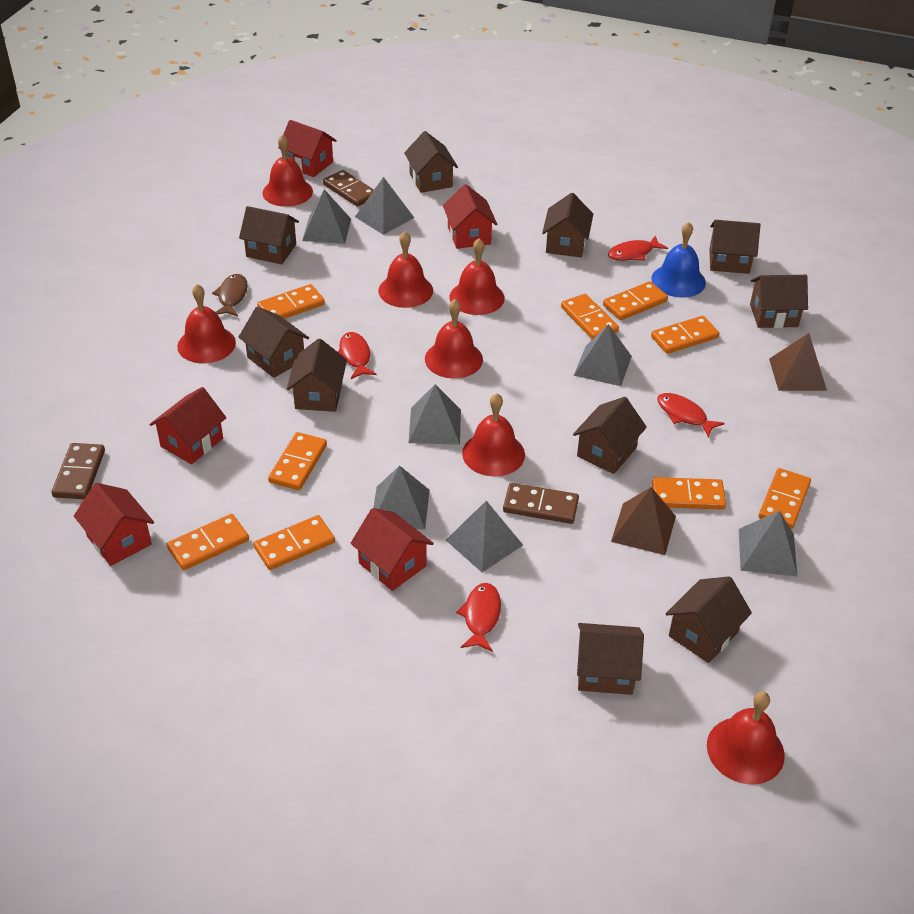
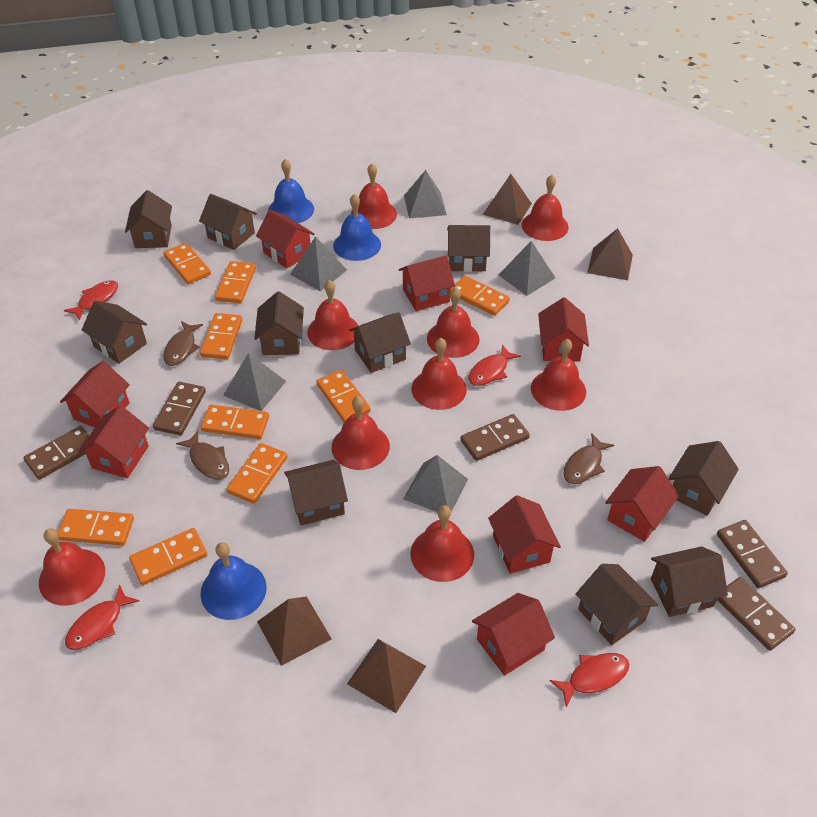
blue bell: 1 -> 3
brown domino: 3 -> 5
brown fish: 1 -> 3
brown pyramid: 2 -> 4
grey pyramid: 7 -> 5
red bell: 7 -> 9
red house: 5 -> 8

